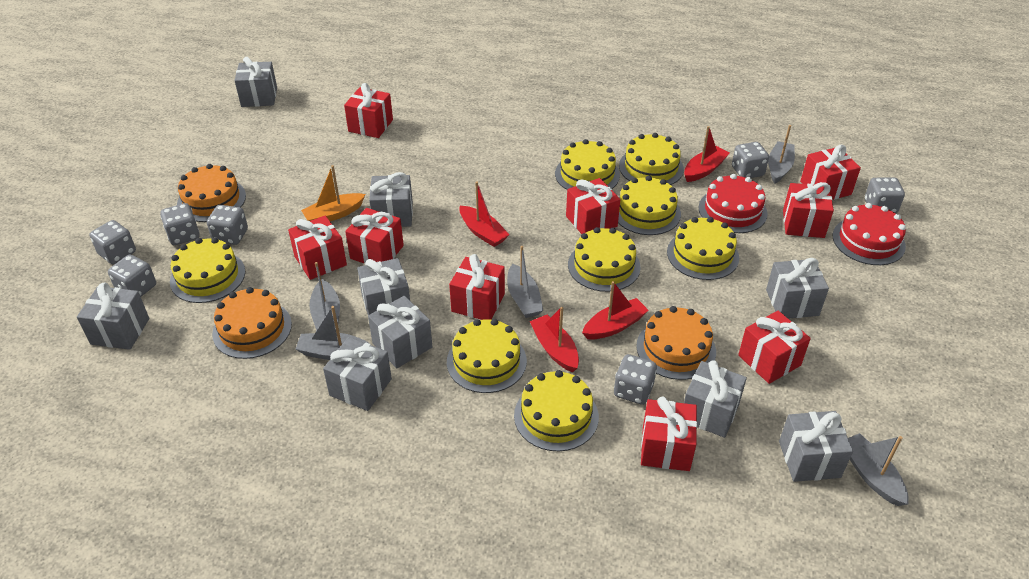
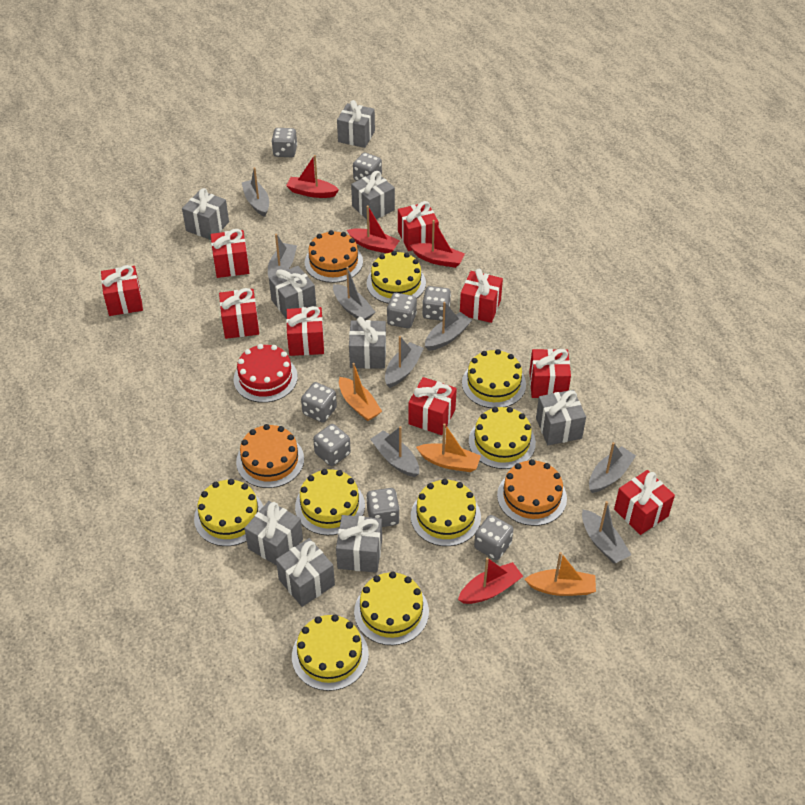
grey boat: 5 -> 8
grey dice: 7 -> 8
orange boat: 1 -> 3
red cake: 2 -> 1

